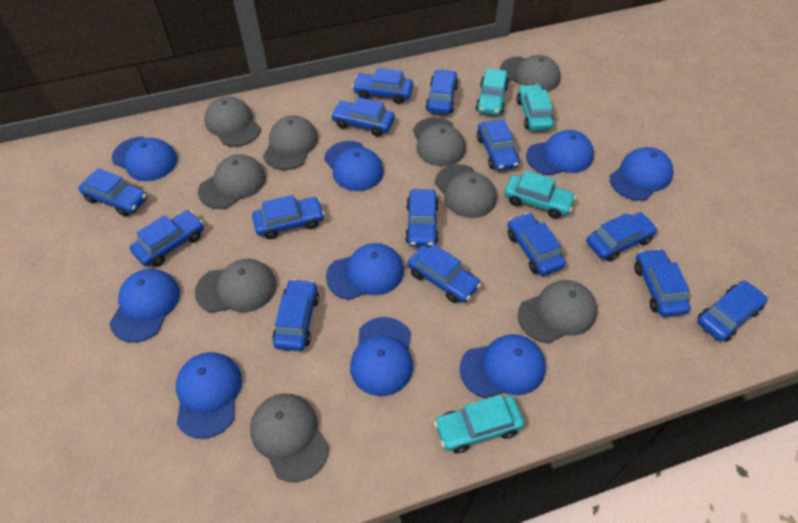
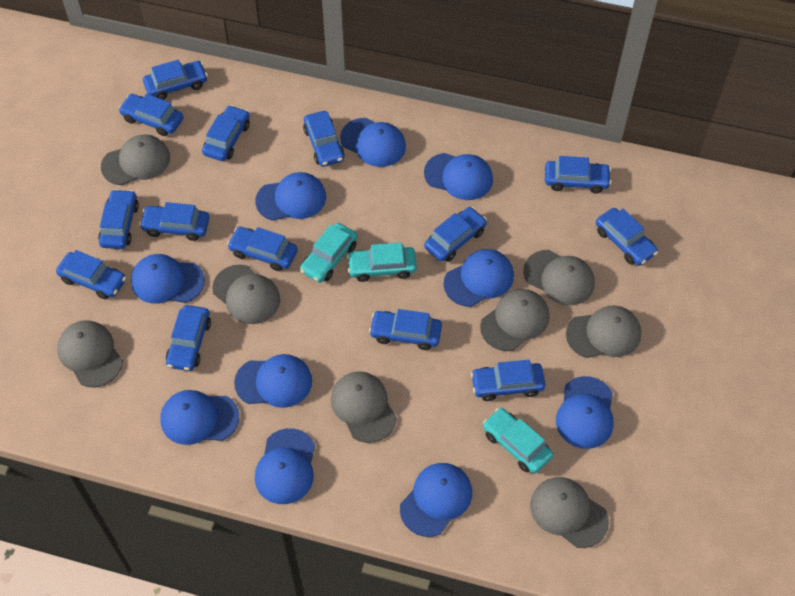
blue cap: 9 -> 10
grey cap: 9 -> 8
turquoise car: 4 -> 3

